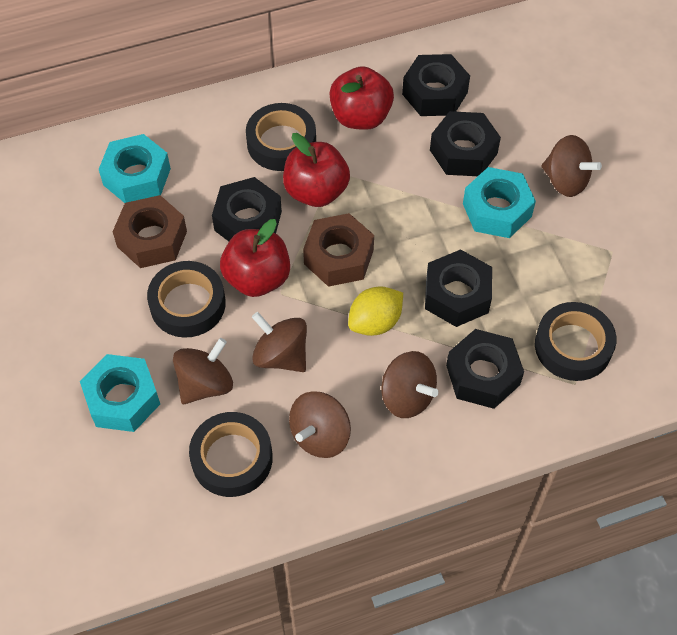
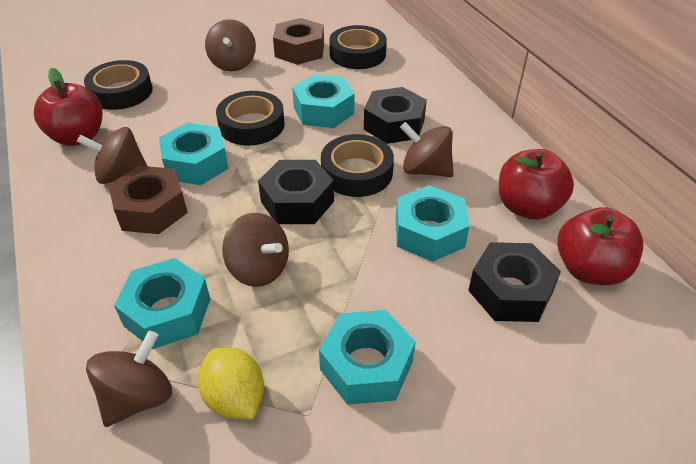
black nut: 5 -> 3
turquoise nut: 3 -> 5

